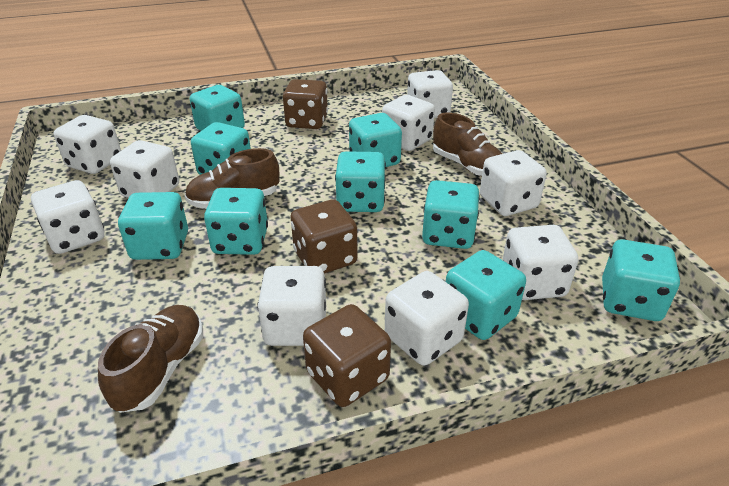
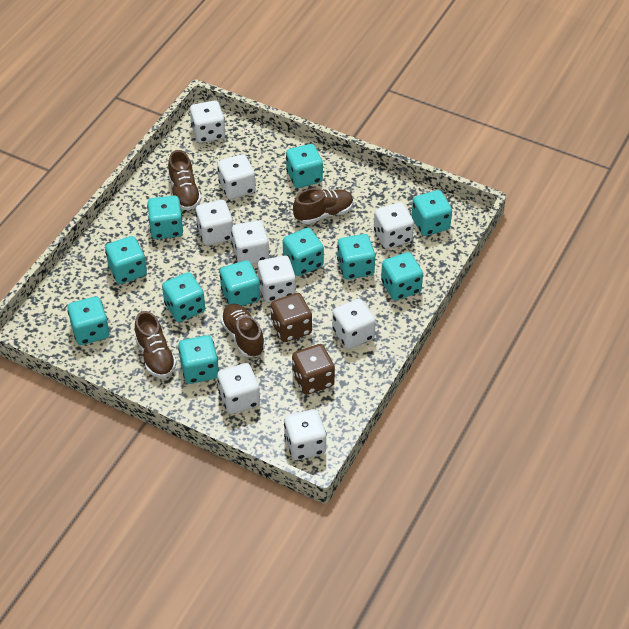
brown dice: 3 -> 2
brown shoe: 3 -> 4
turquoise dice: 9 -> 11

